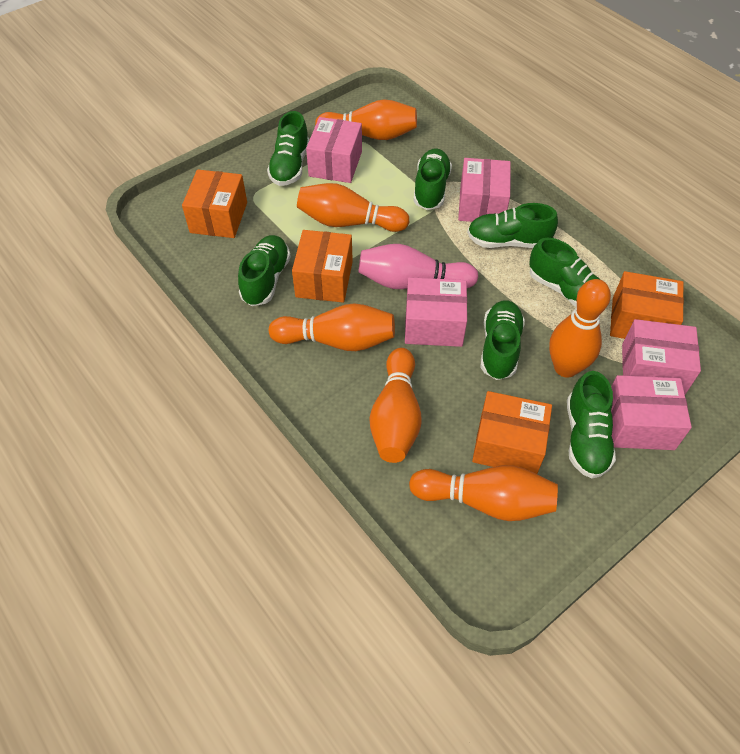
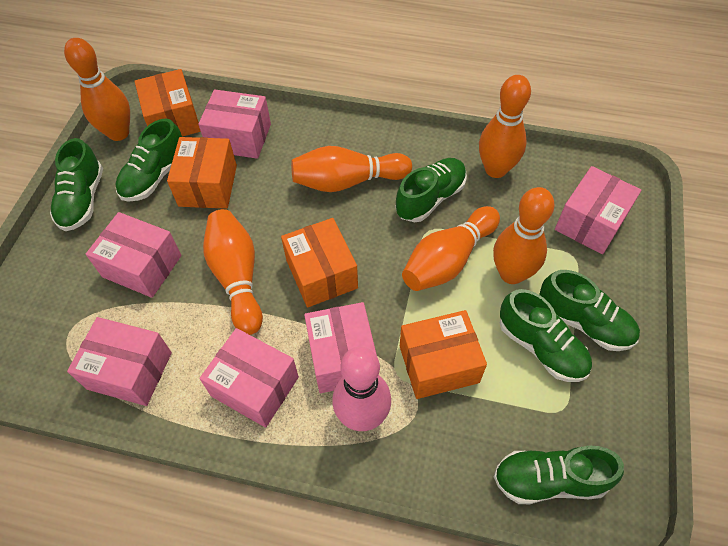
green shoe: 7 -> 6
pink box: 5 -> 6

